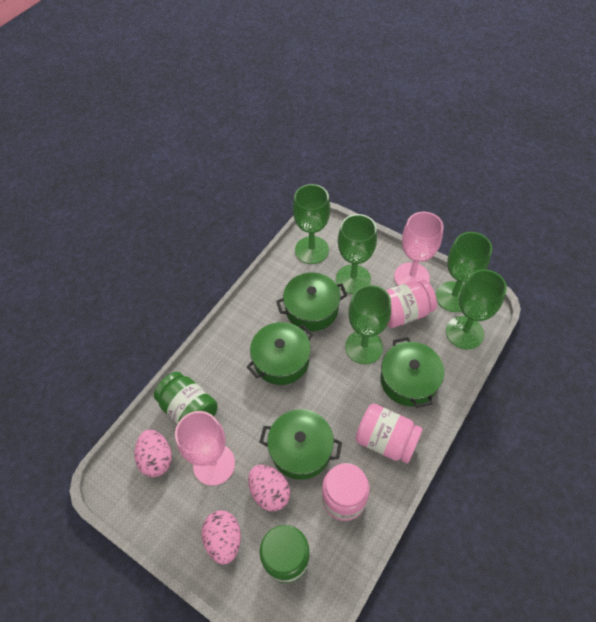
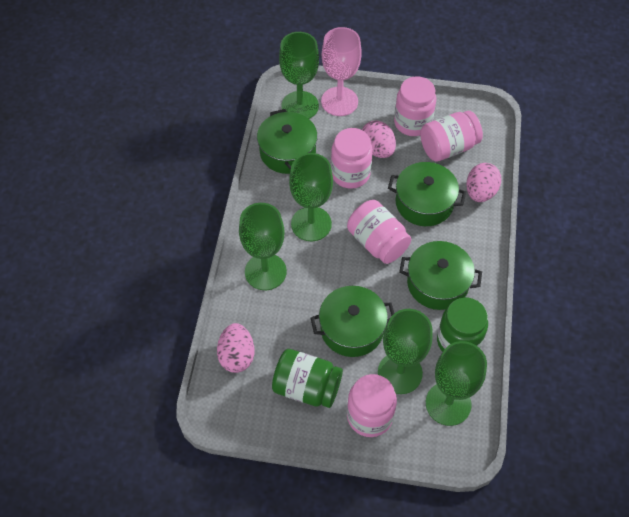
pink goblet: 2 -> 1
pink jar: 3 -> 5

